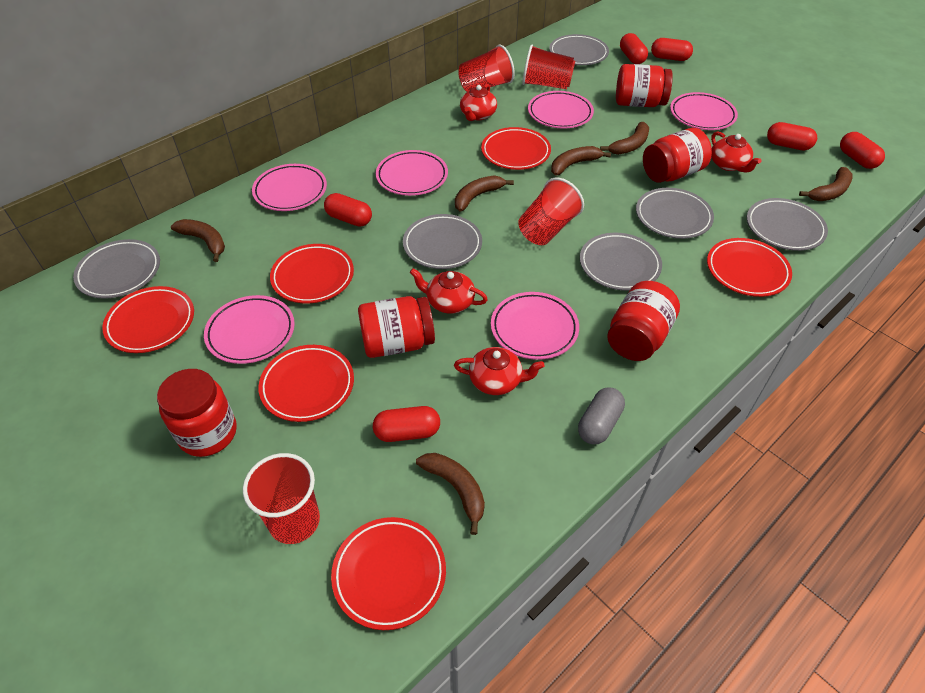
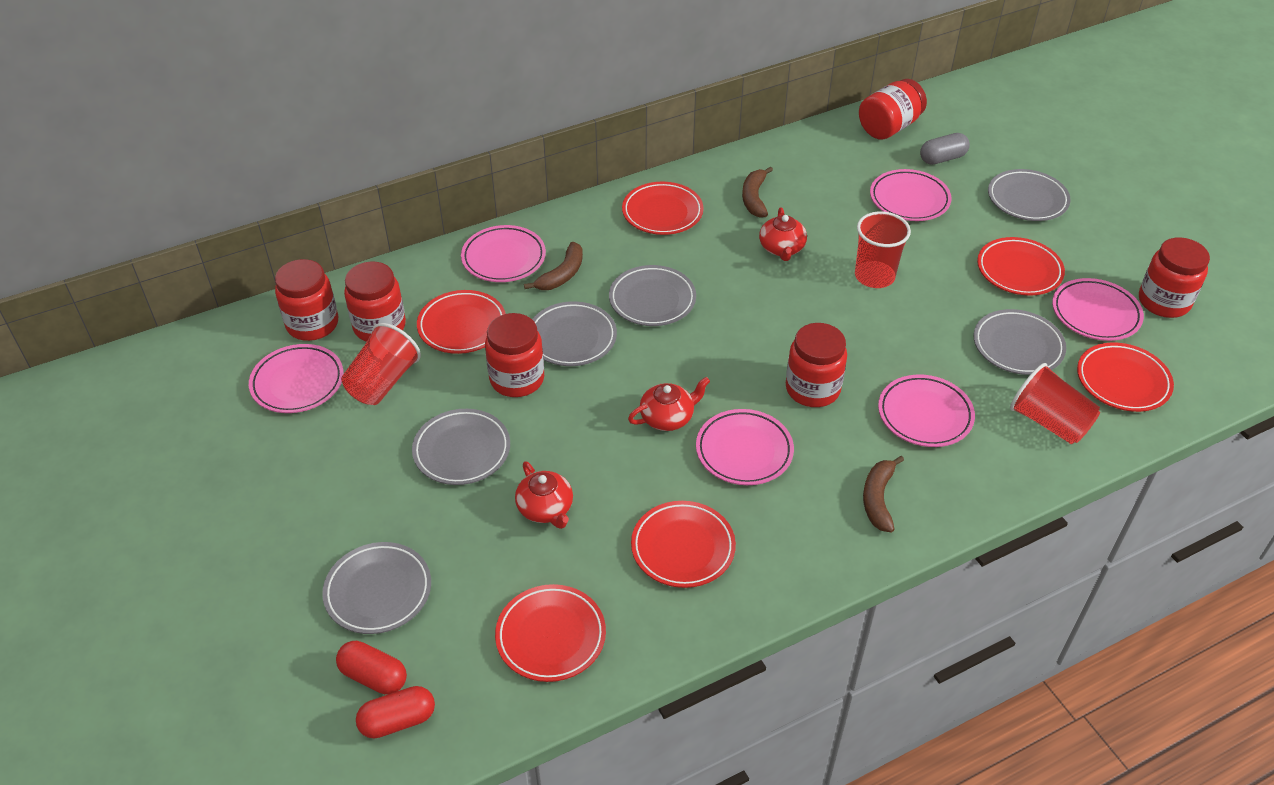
brown banana: 6 -> 3
red capsule: 6 -> 2
red cup: 4 -> 3
red jar: 5 -> 6
red teapot: 4 -> 3

